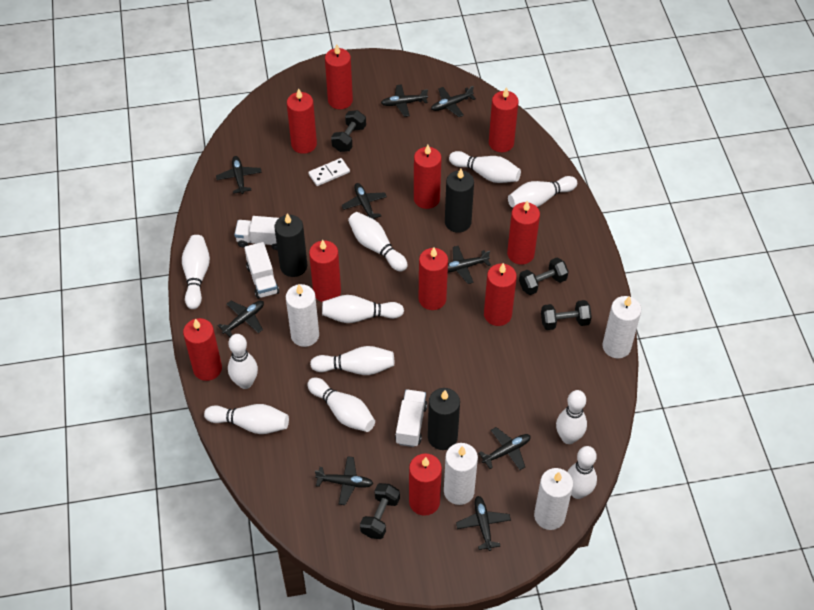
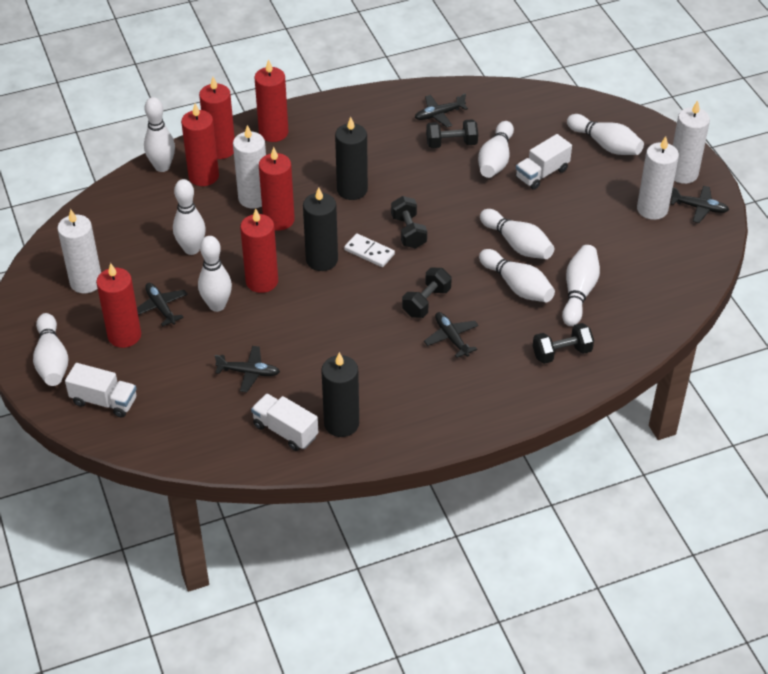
black plane: 9 -> 5
red candle: 10 -> 6
white bowling pin: 11 -> 9

